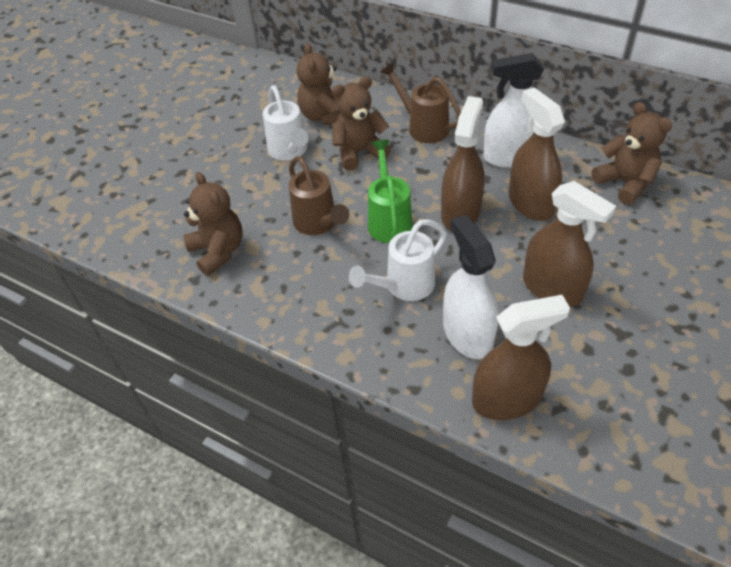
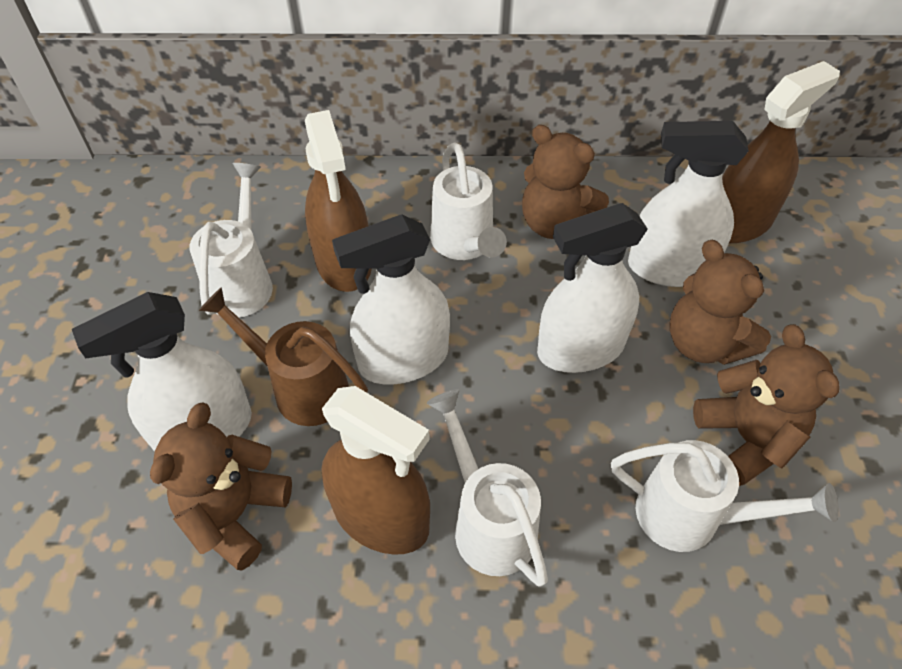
brown spray bottle: 4 -> 3
brown watering can: 2 -> 1
green watering can: 1 -> 0
white spray bottle: 2 -> 4
white watering can: 2 -> 4

